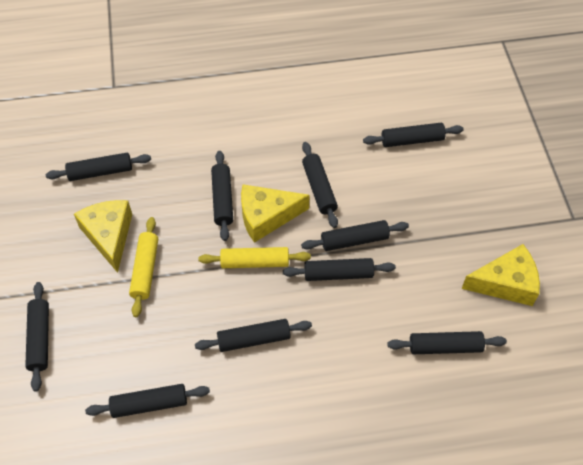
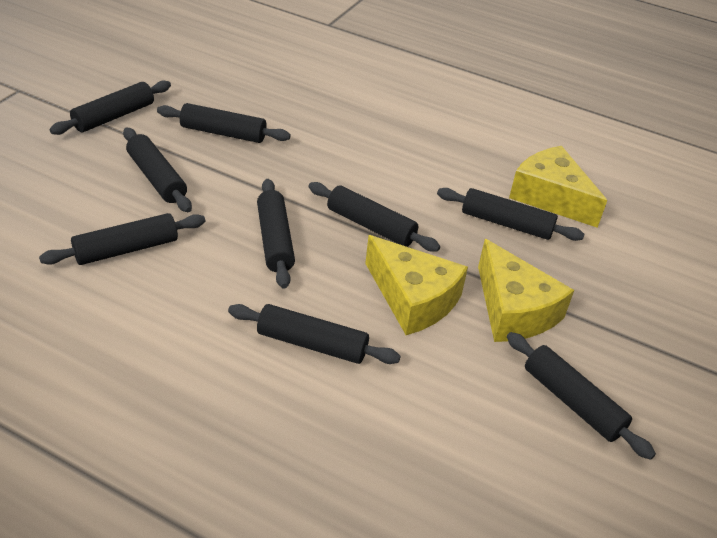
black rolling pin: 10 -> 9
yellow rolling pin: 2 -> 0

